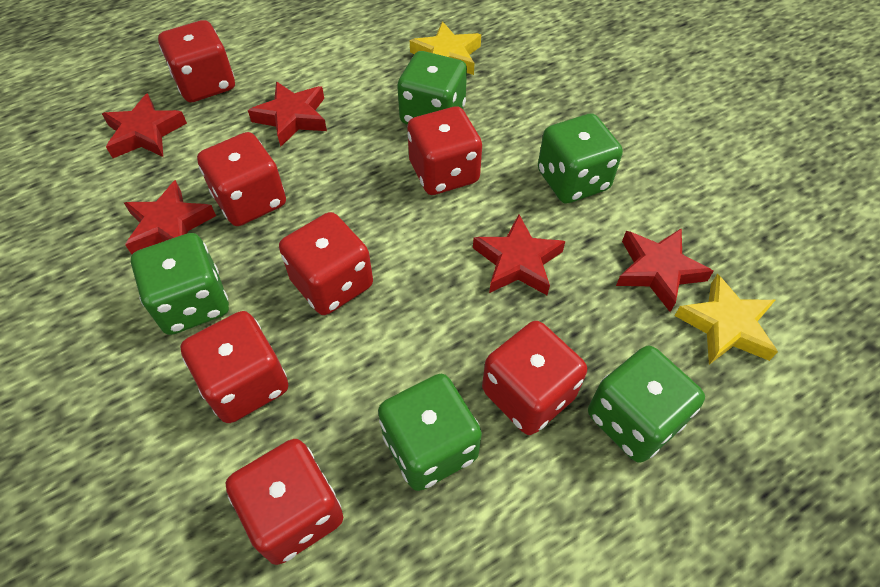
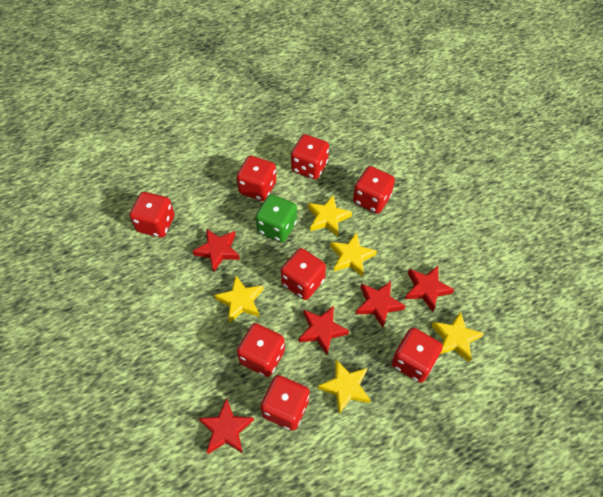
green dice: 5 -> 1
red dice: 7 -> 8
yellow star: 2 -> 5

